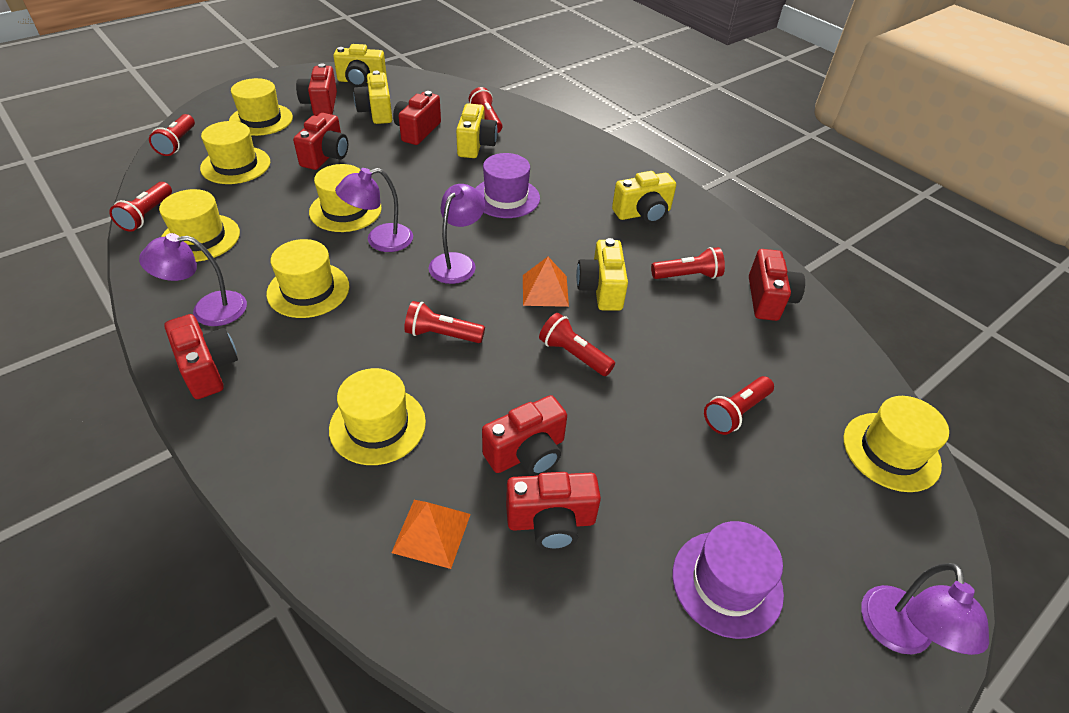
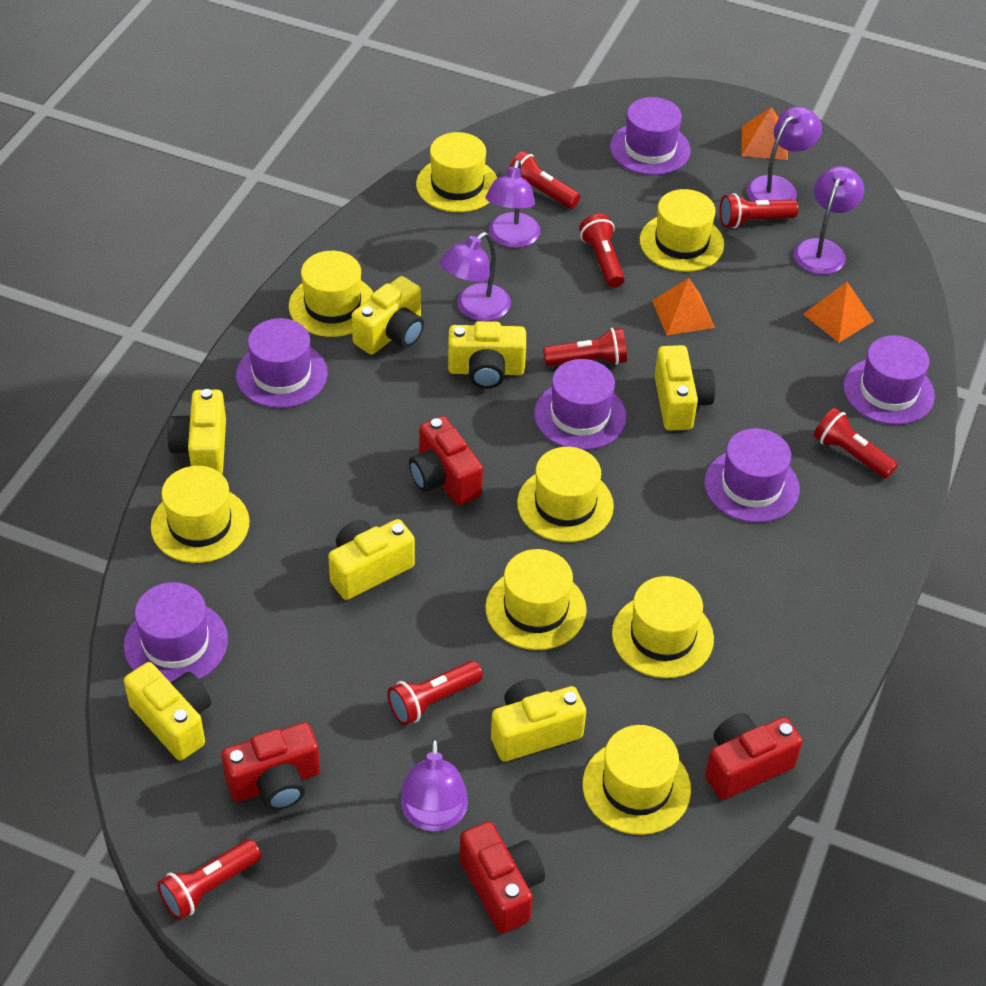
orange pyramid: 2 -> 3
purple hat: 2 -> 6
purple lamp: 4 -> 5
red camera: 7 -> 4
yellow camera: 5 -> 7
yellow hat: 7 -> 8

